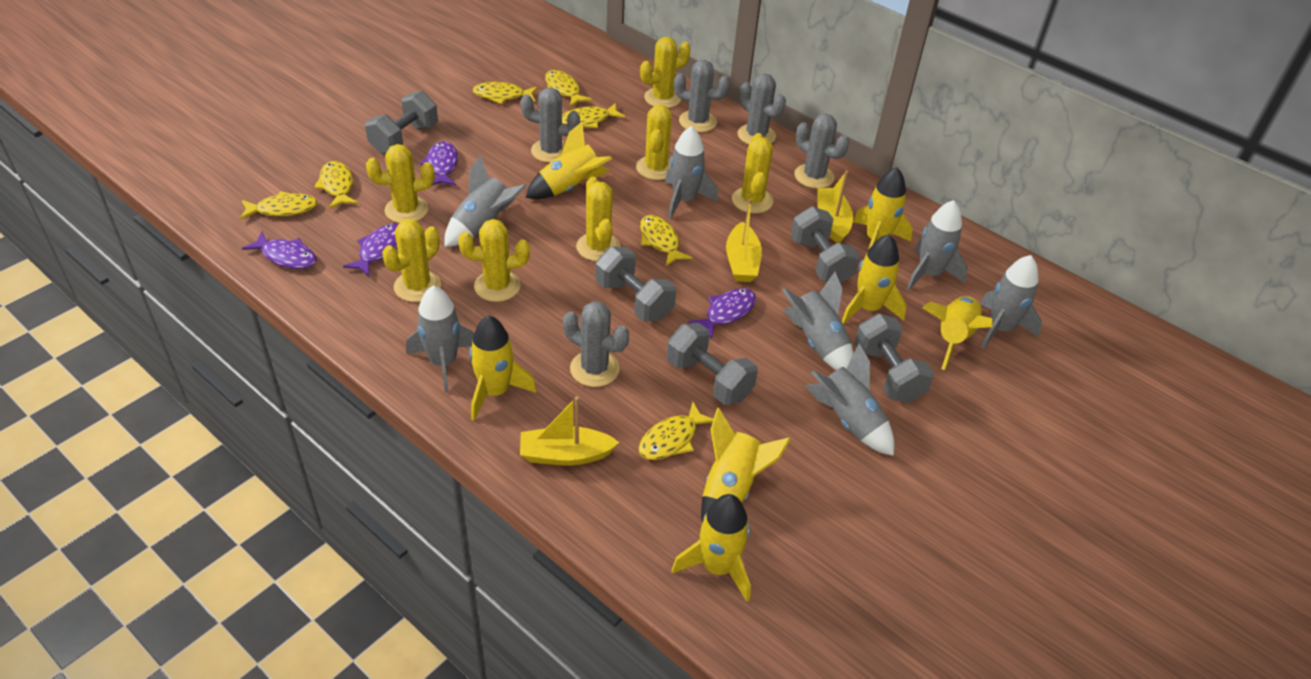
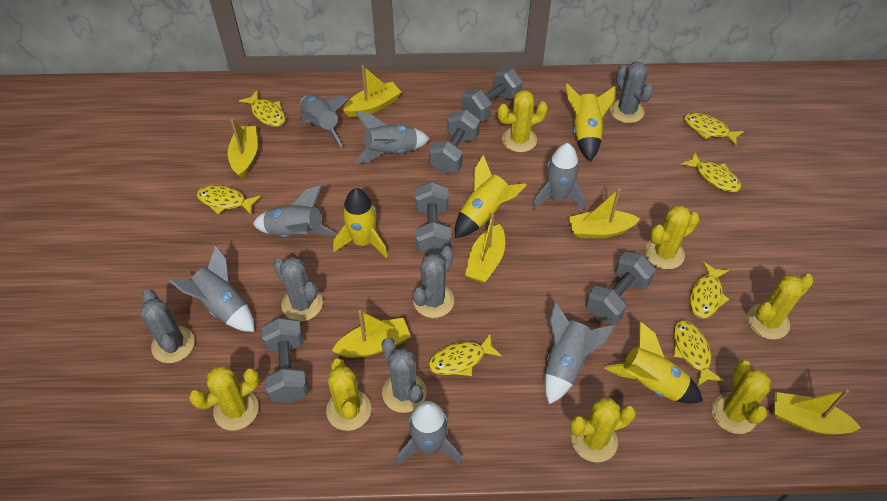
purple fish: 4 -> 0
yellow boat: 3 -> 6
yellow rocket: 7 -> 4

